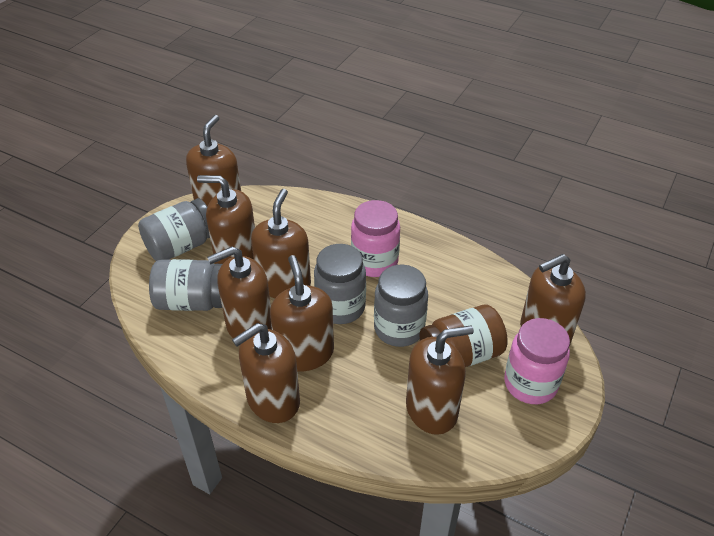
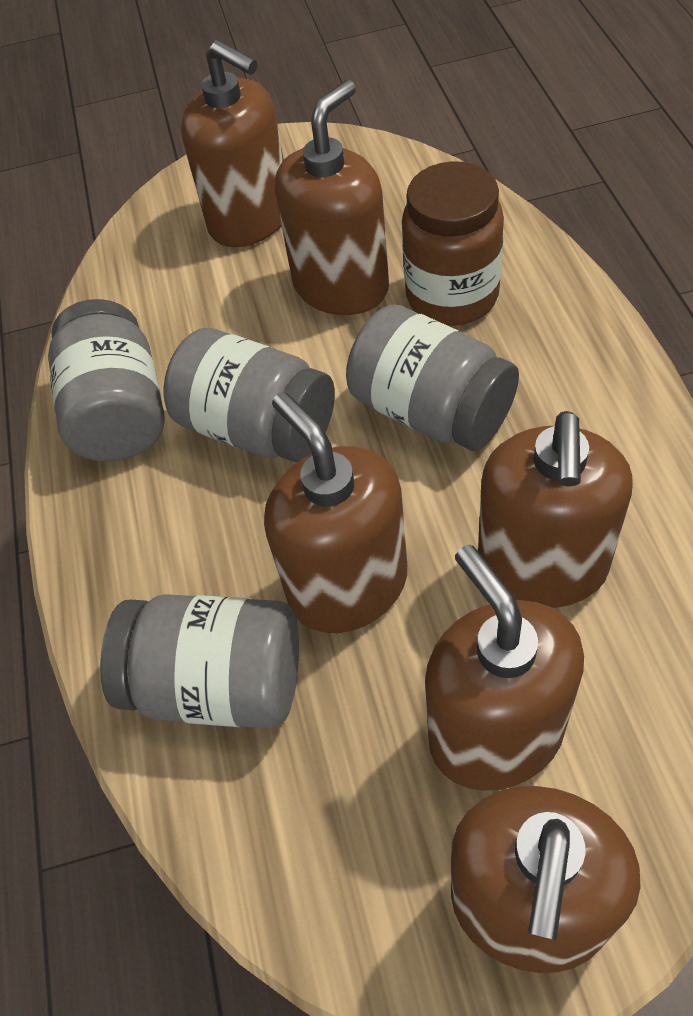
brown soap dispenser: 8 -> 6
pink jar: 2 -> 0

